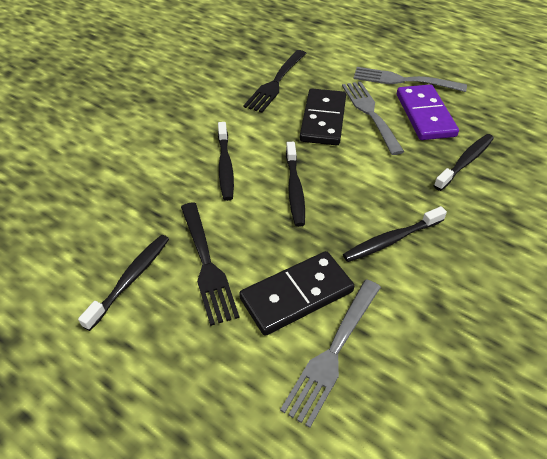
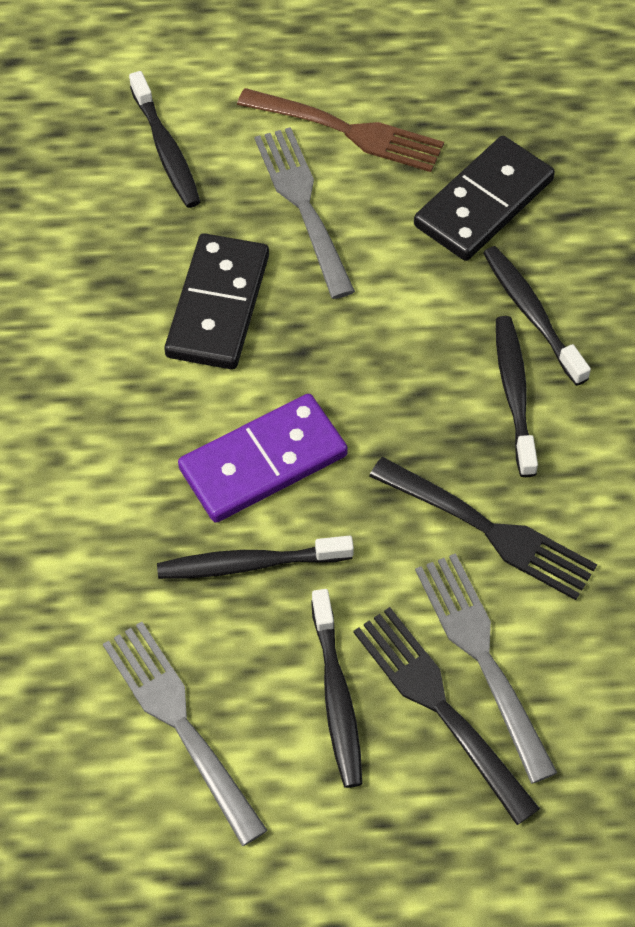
brown fork: 0 -> 1

